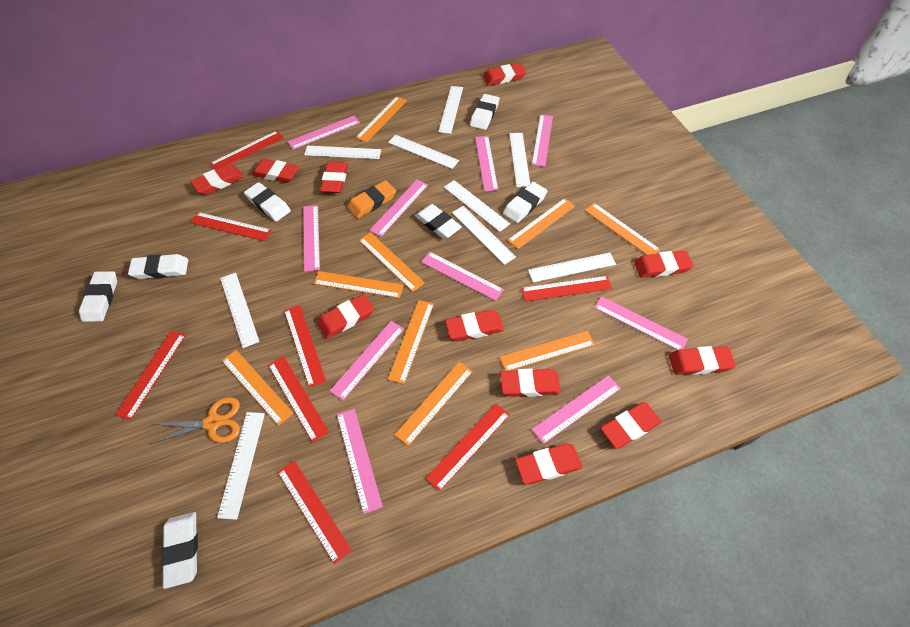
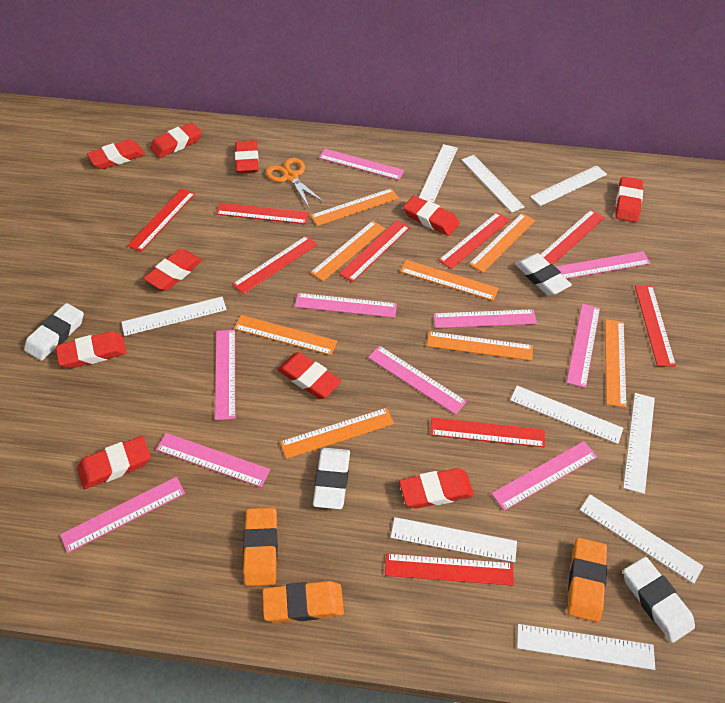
orange eraser: 1 -> 3
orange ruler: 9 -> 8
red eraser: 11 -> 10
red ruler: 8 -> 9
white eraser: 7 -> 4

